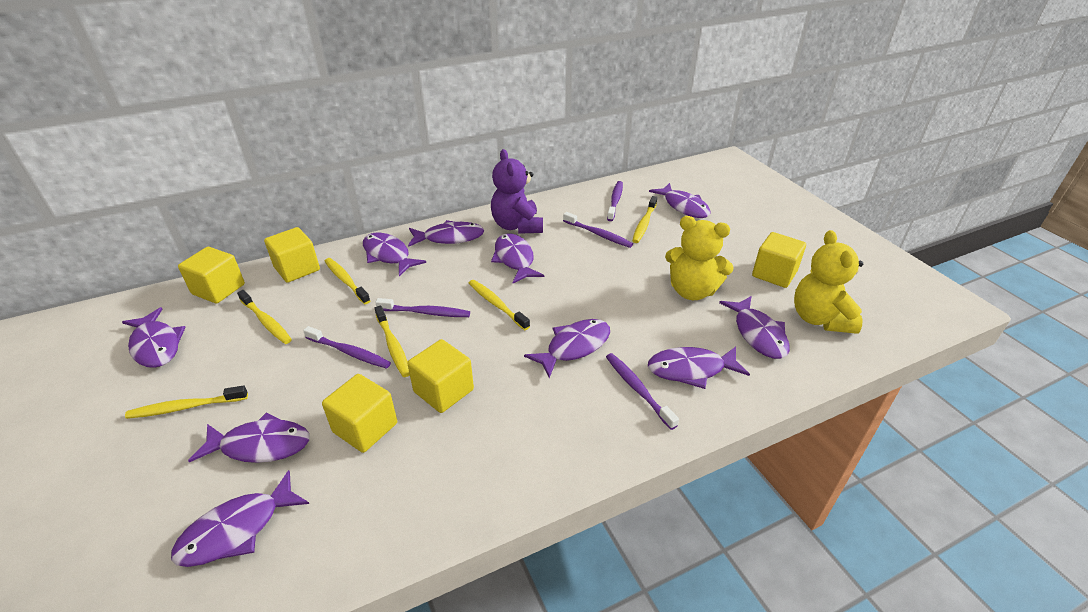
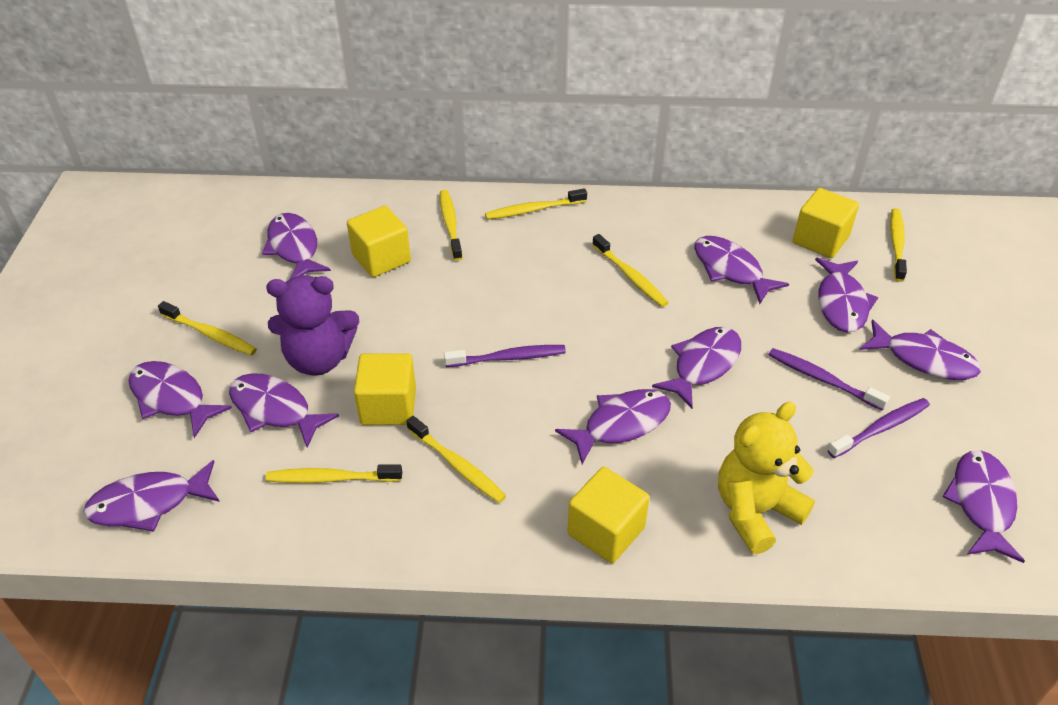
purple toothbrush: 5 -> 3
yellow cube: 5 -> 4
yellow teddy bear: 2 -> 1
yellow toothbrush: 6 -> 7

